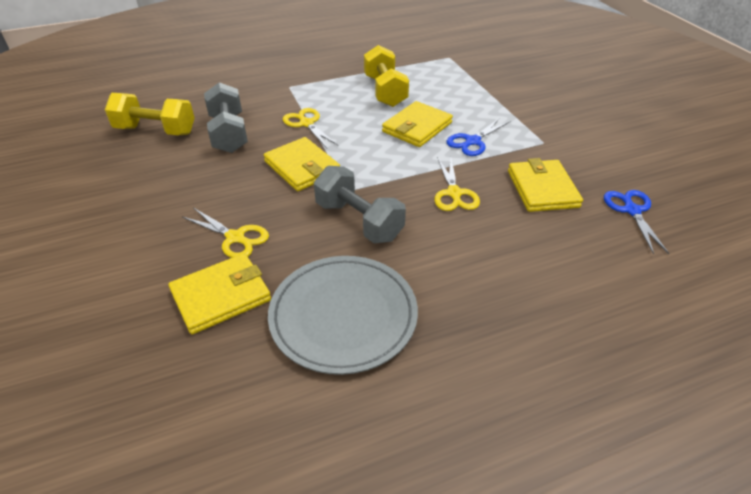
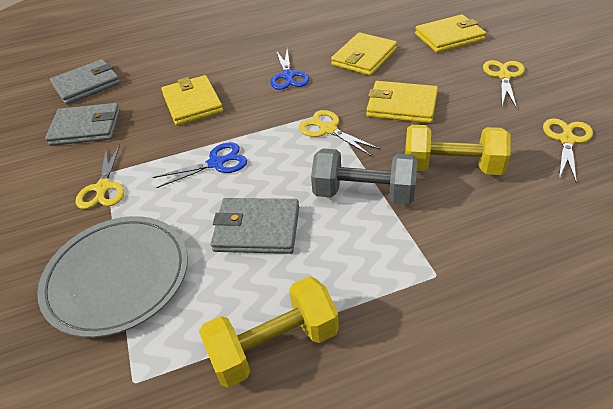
grey dumbbell: 2 -> 1
grey wallet: 0 -> 3
yellow scissors: 3 -> 4

